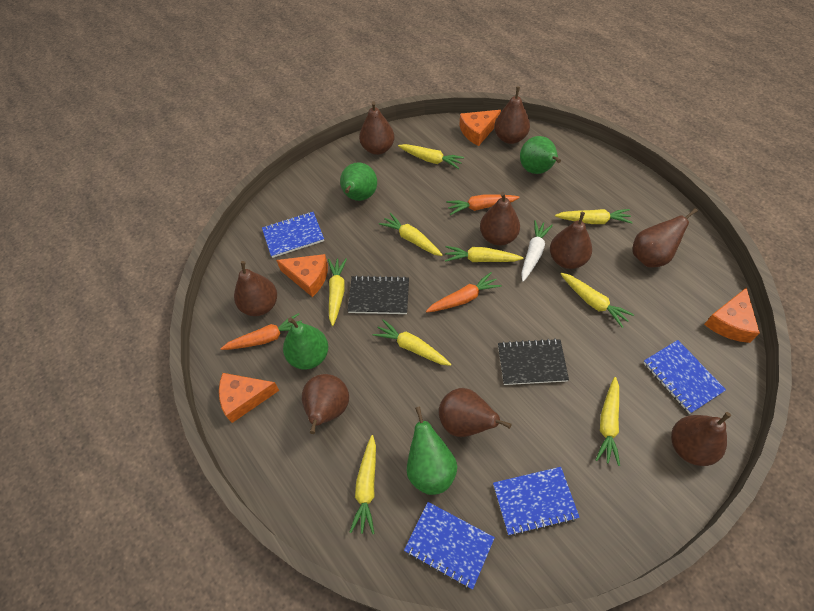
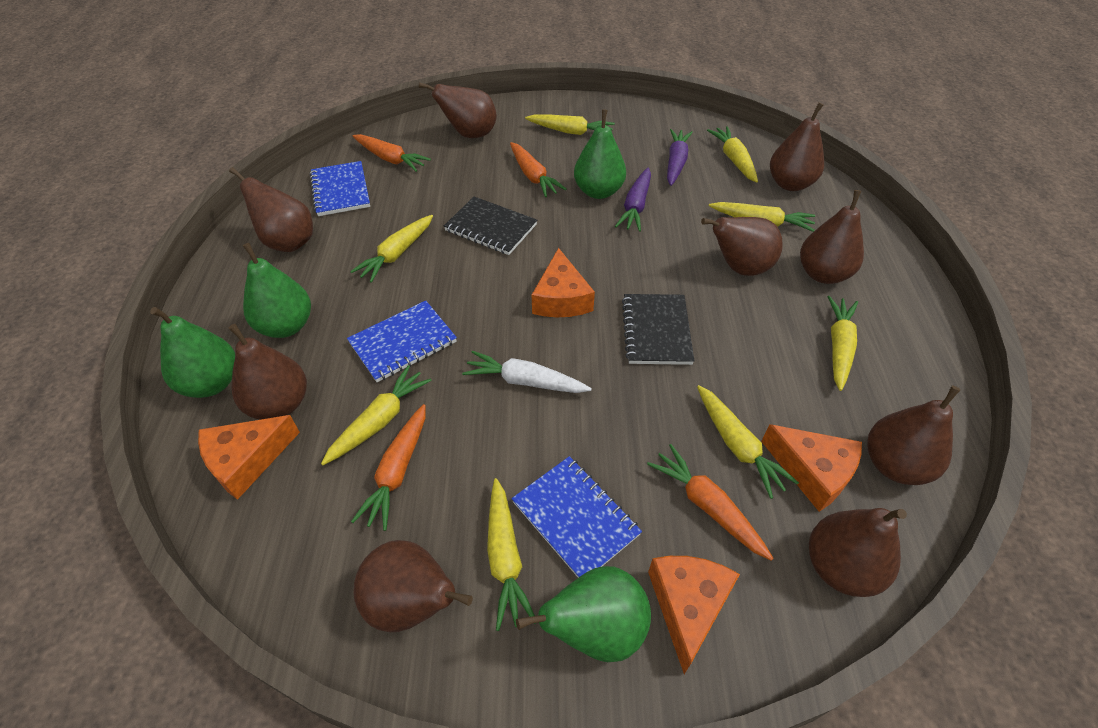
blue notebook: 4 -> 3
orange carrot: 3 -> 4
purple carrot: 0 -> 2
yellow carrot: 9 -> 8

